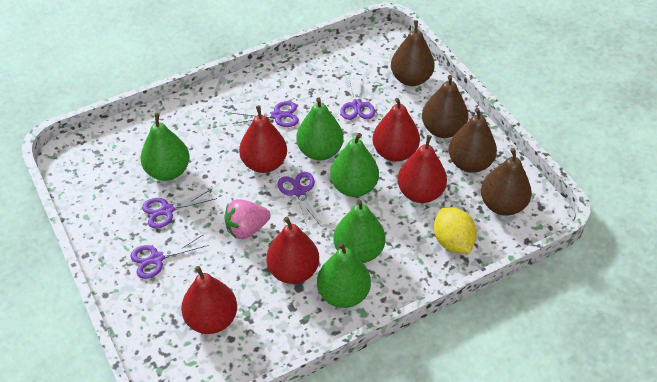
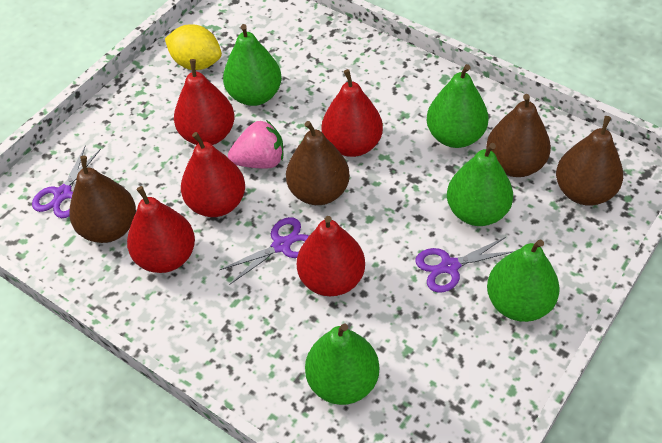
purple scissors: 5 -> 3

